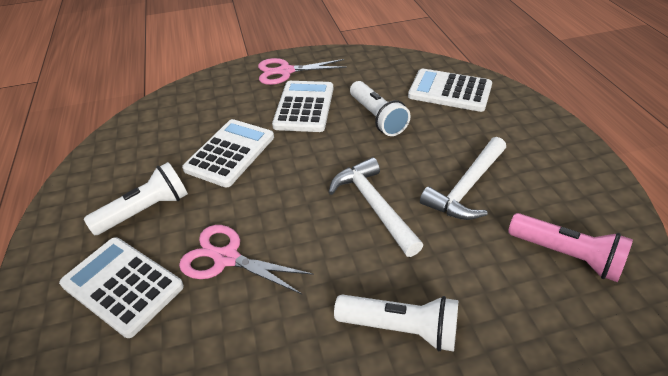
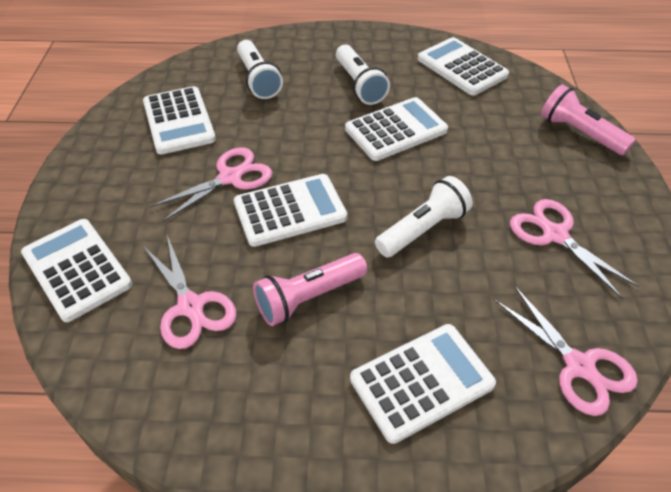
pink flashlight: 1 -> 2
pink scissors: 2 -> 4
white calculator: 4 -> 6
white hammer: 2 -> 0

